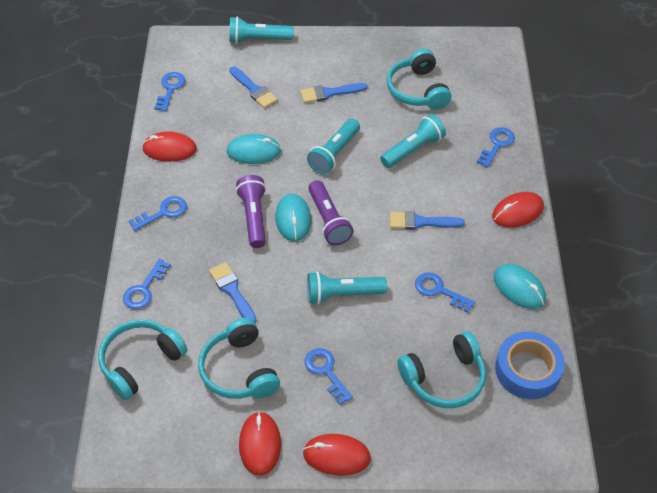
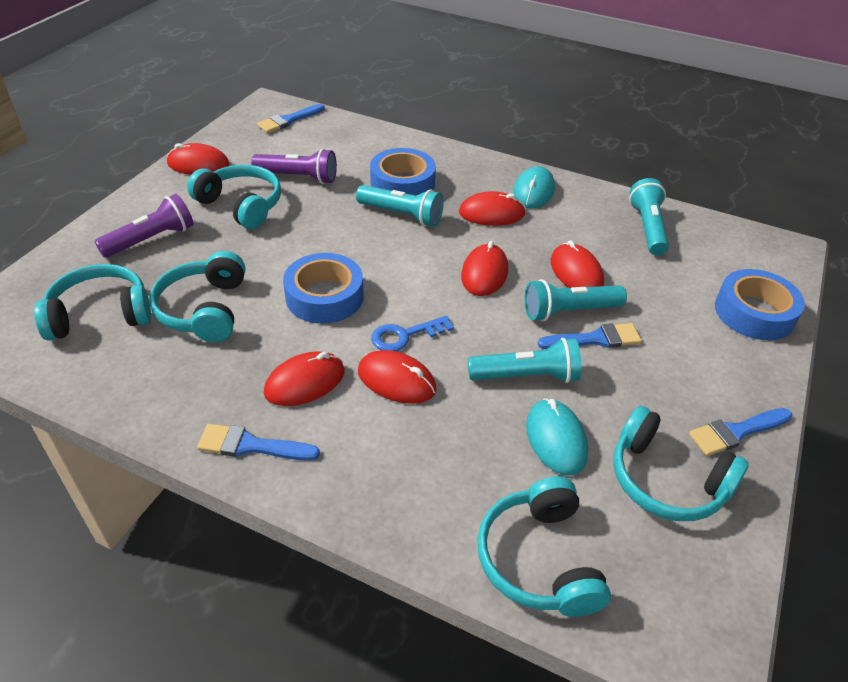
blue key: 6 -> 1
blue tape: 1 -> 3
red mouse: 4 -> 6
turquoise headphones: 4 -> 5
turquoise mouse: 3 -> 2

